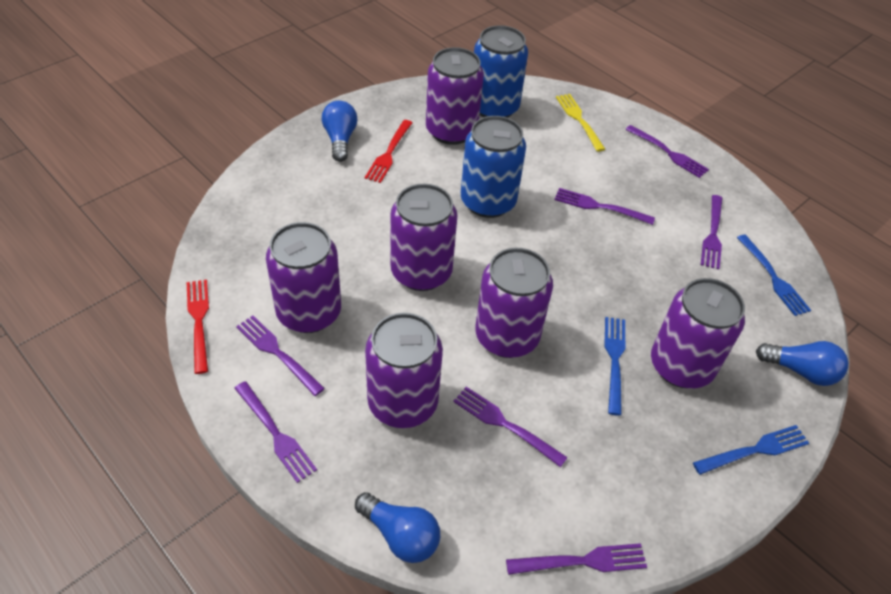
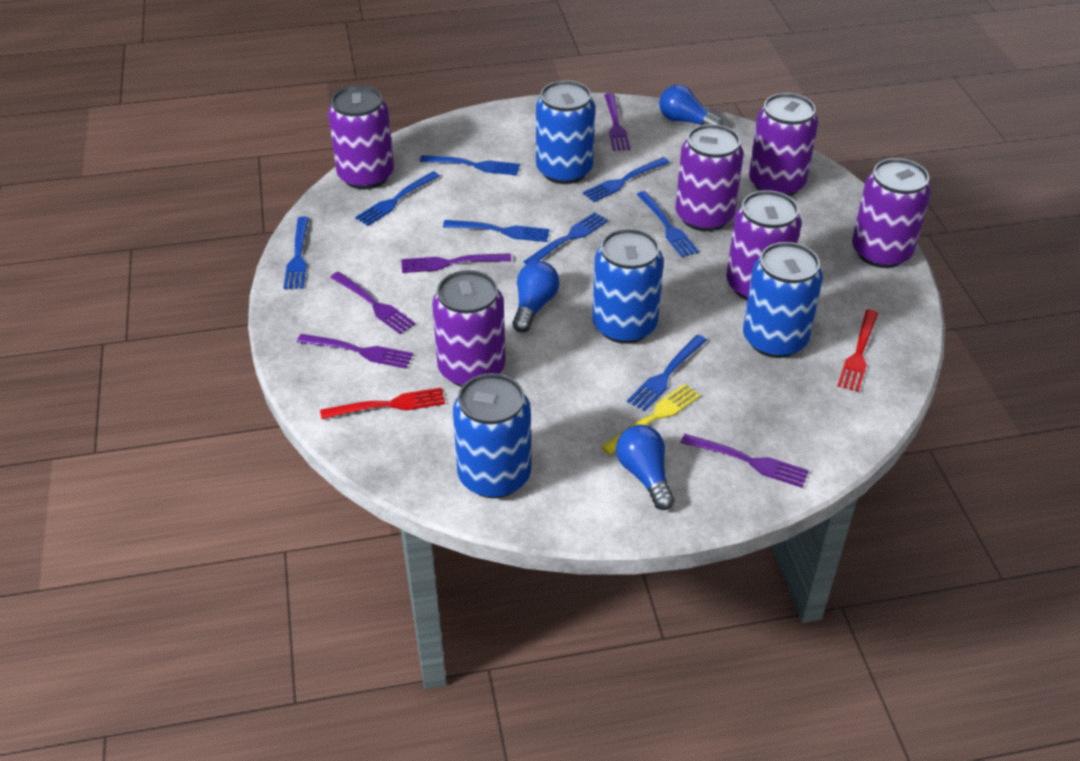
blue can: 2 -> 4
blue fork: 3 -> 8
purple fork: 7 -> 5

